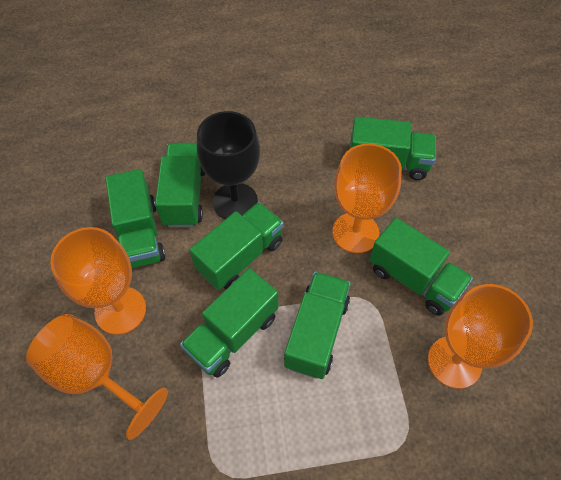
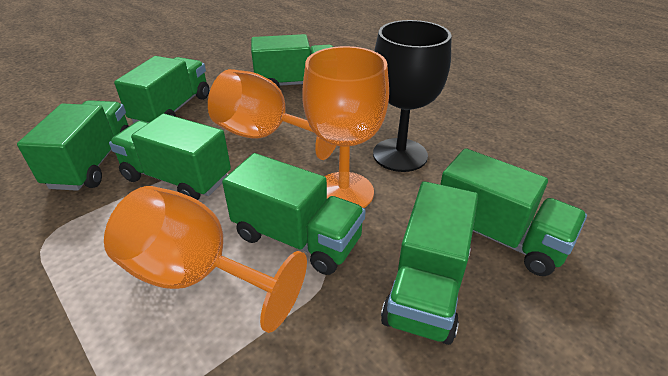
orange goblet: 4 -> 3

